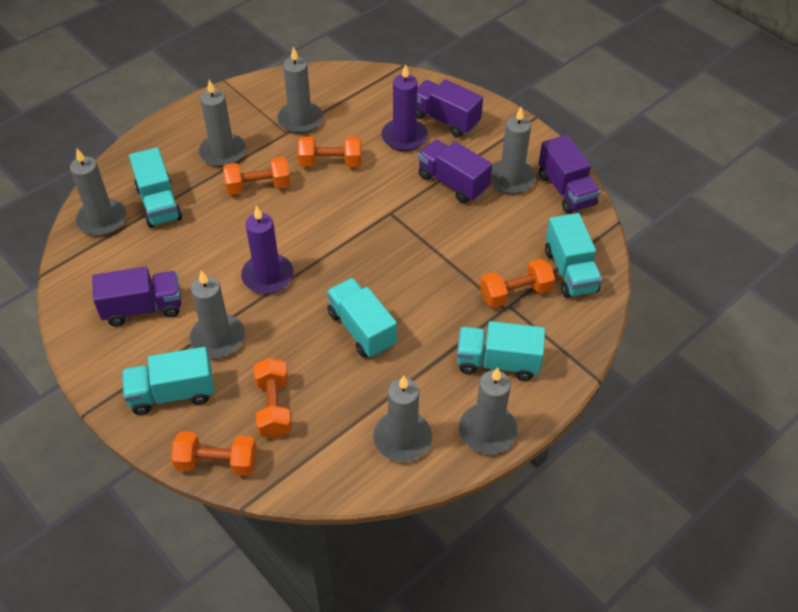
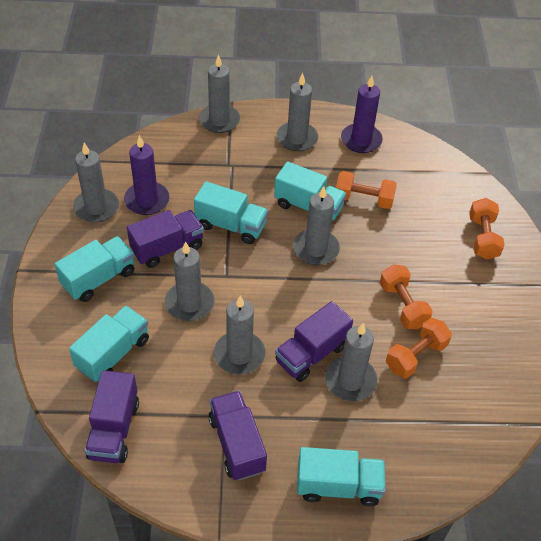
orange dumbbell: 5 -> 4

